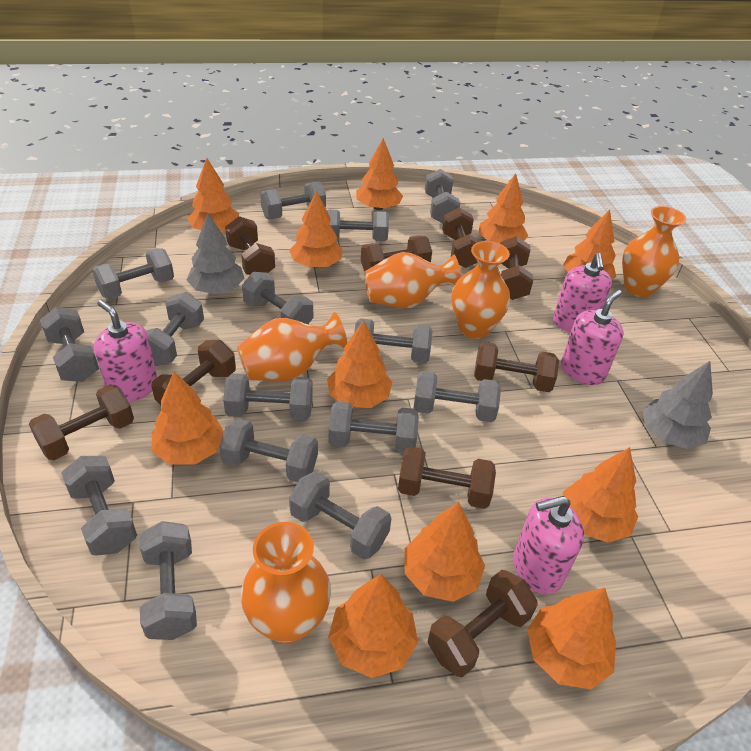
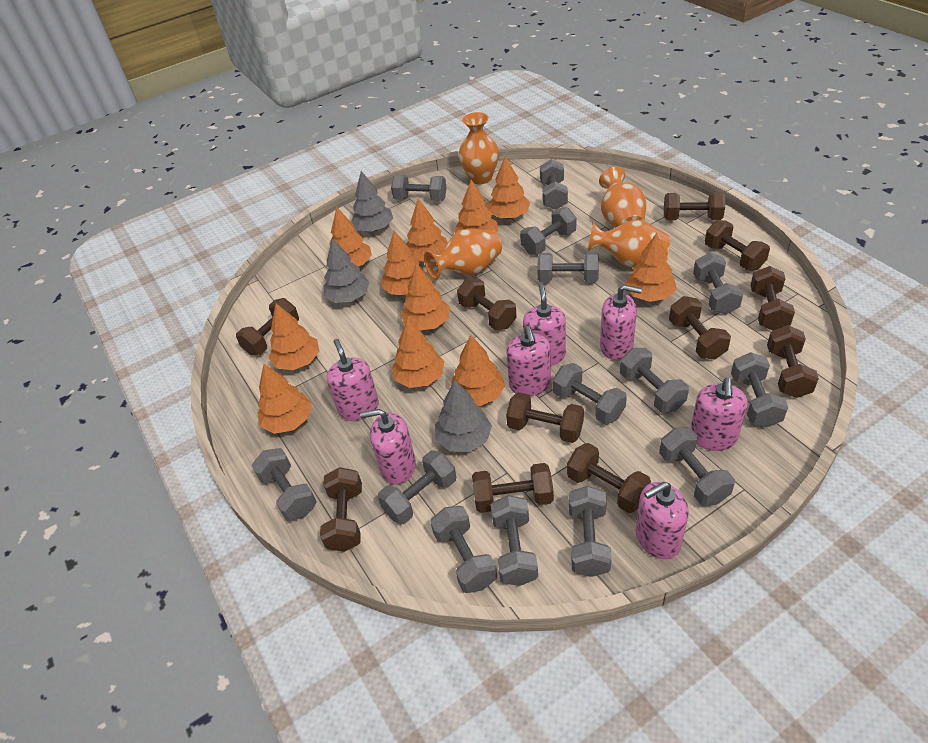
brown dumbbell: 9 -> 11
grey dumbbell: 15 -> 14
grey tree: 2 -> 3
orange vase: 5 -> 4
pink soap dispenser: 4 -> 7

